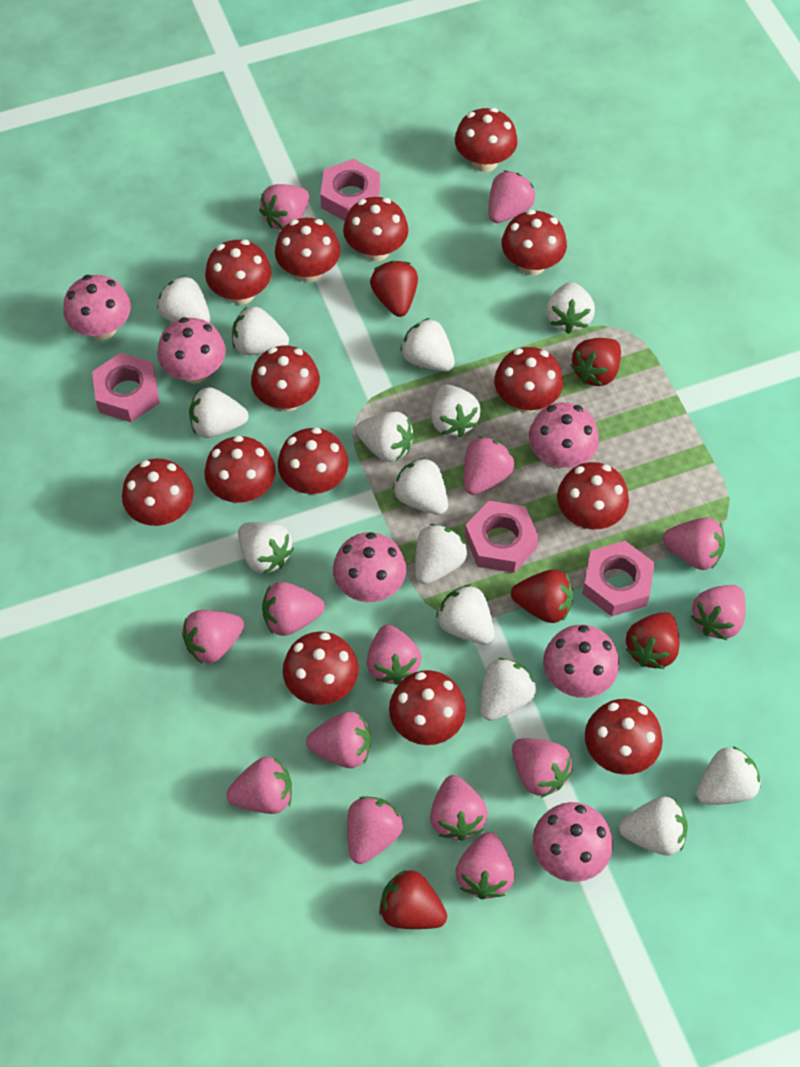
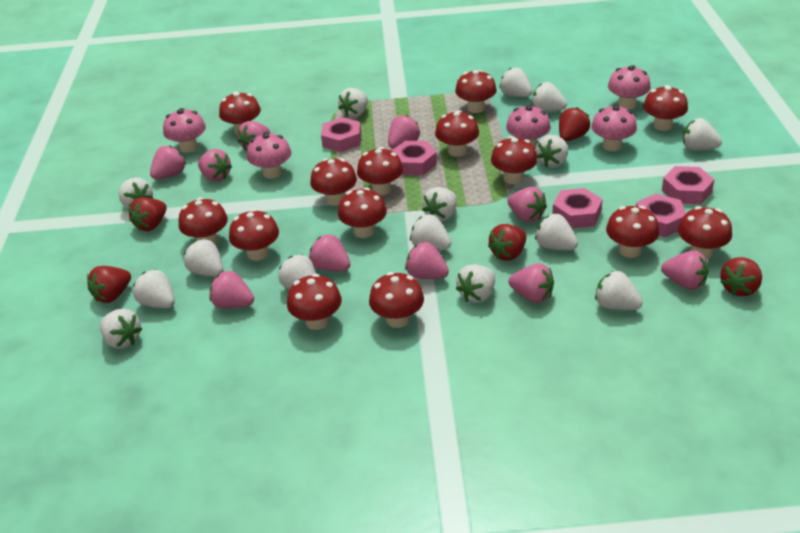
pink mushroom: 6 -> 5
pink nut: 4 -> 5
pink strawberry: 14 -> 10
white strawberry: 14 -> 15

